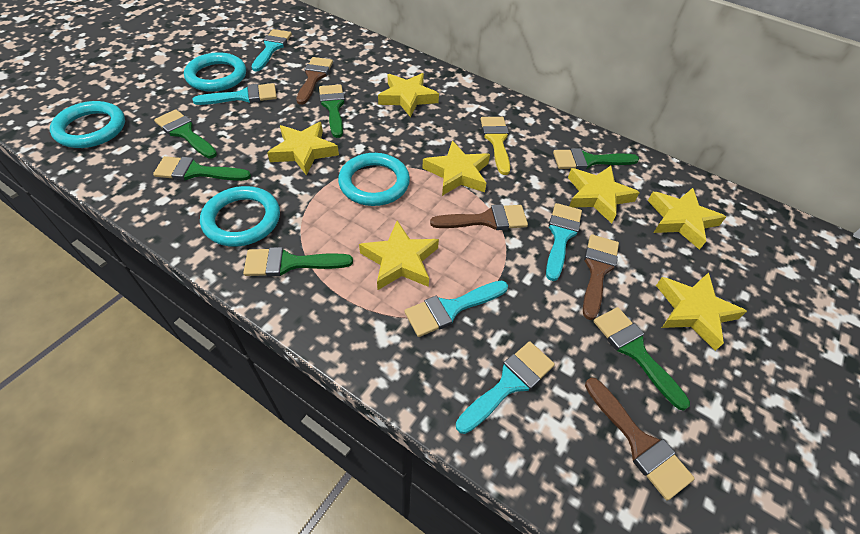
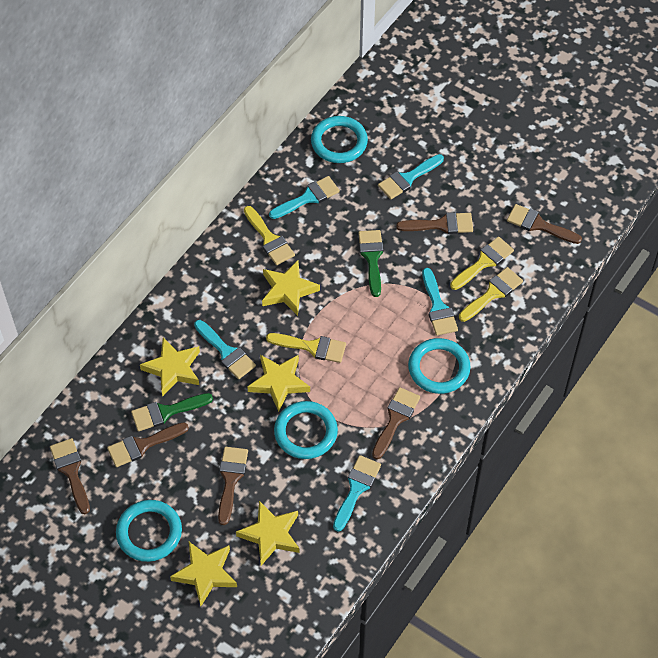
brown brush: 4 -> 6
green brush: 6 -> 2
yellow brush: 1 -> 4
yellow star: 7 -> 5

